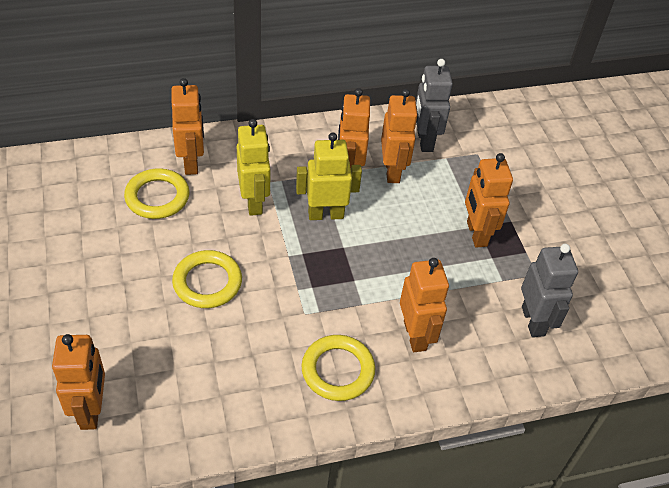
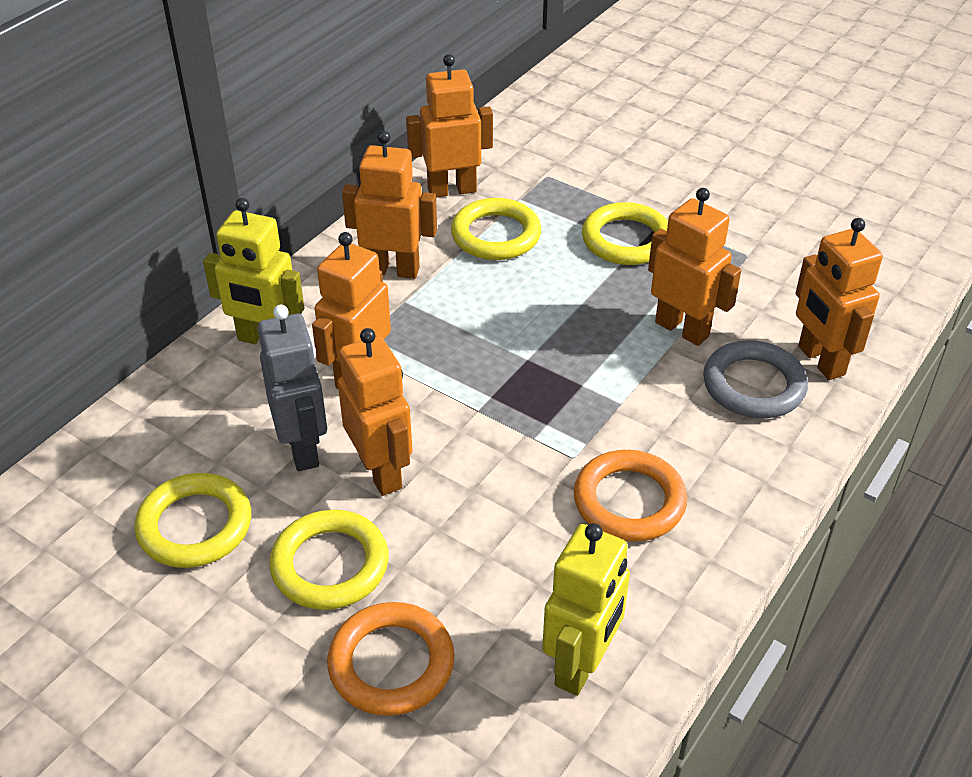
grey ring: 0 -> 1
grey robot: 2 -> 1
orange ring: 0 -> 2
yellow ring: 3 -> 4

